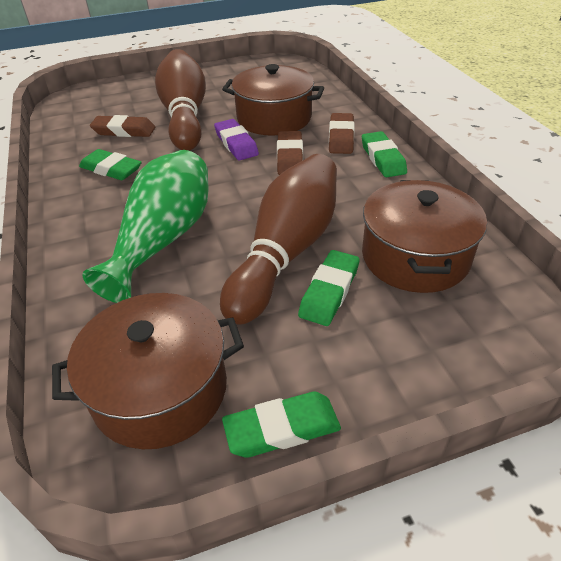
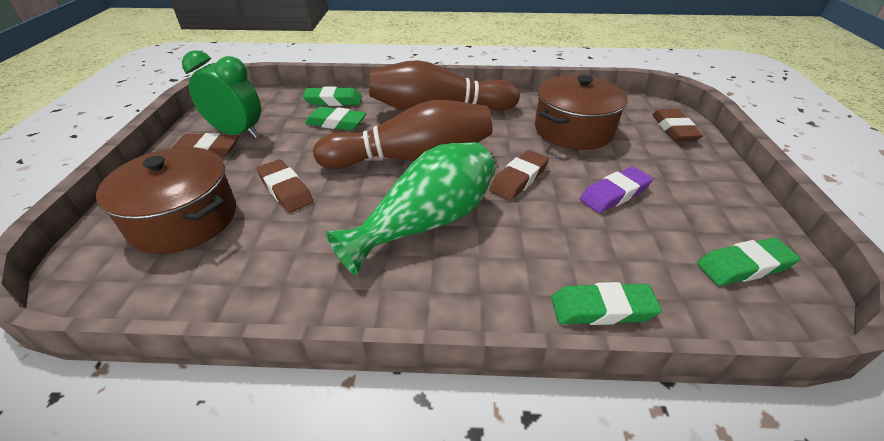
brown eraser: 3 -> 4
brown pot: 3 -> 2
green clock: 0 -> 1

